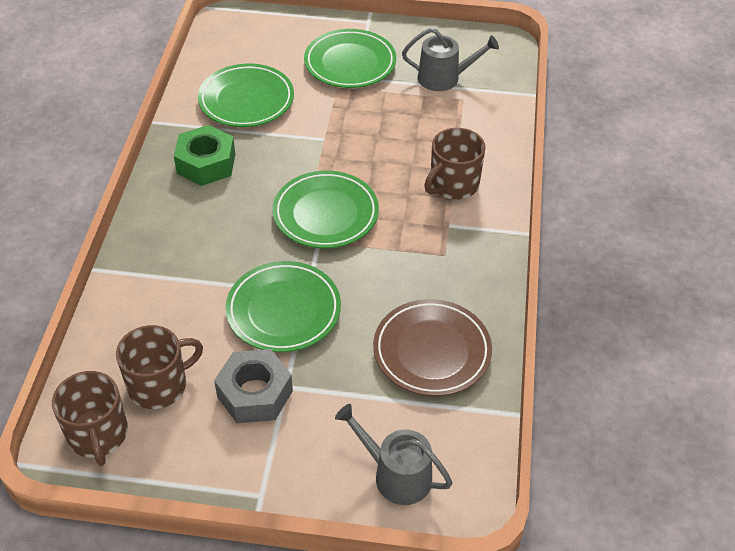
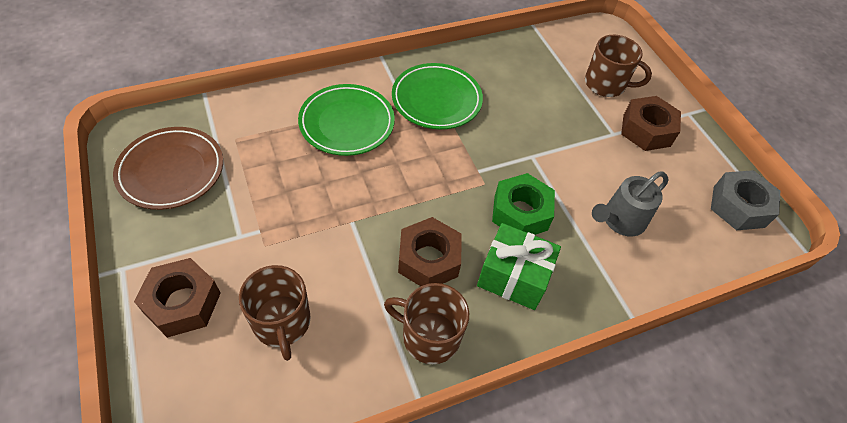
brown nut: 0 -> 3
green gift: 0 -> 1
green plate: 4 -> 2
grey watering can: 2 -> 1

